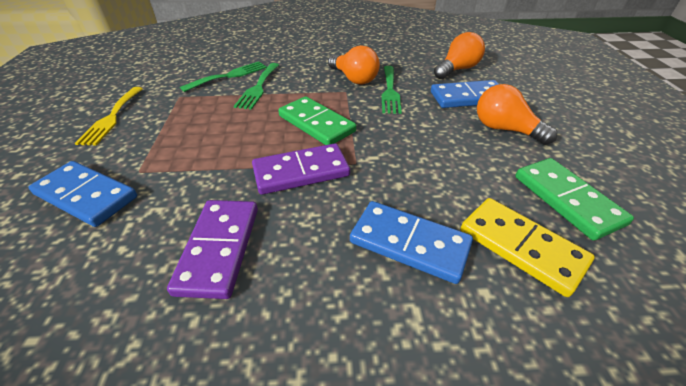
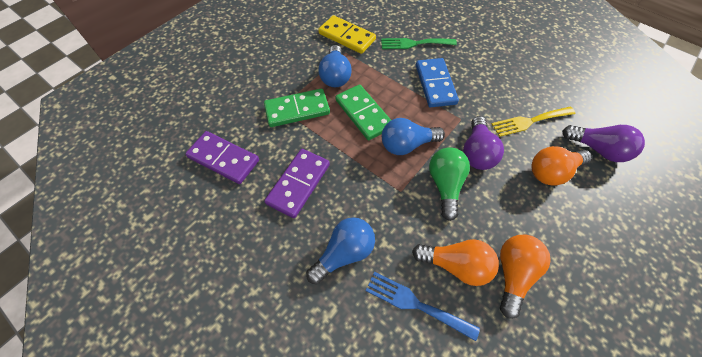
blue domino: 3 -> 1
blue fork: 0 -> 1
blue light bulb: 0 -> 3
green fork: 3 -> 1
green light bulb: 0 -> 1
purple light bulb: 0 -> 2

